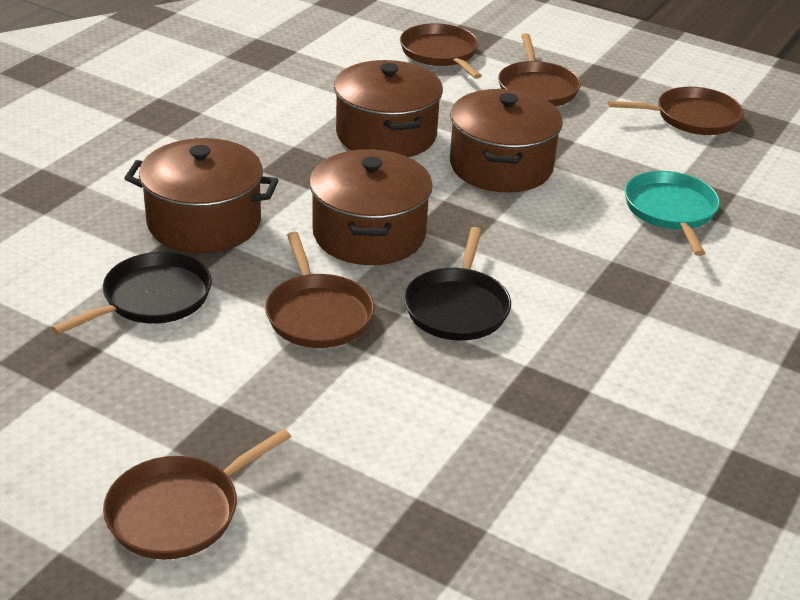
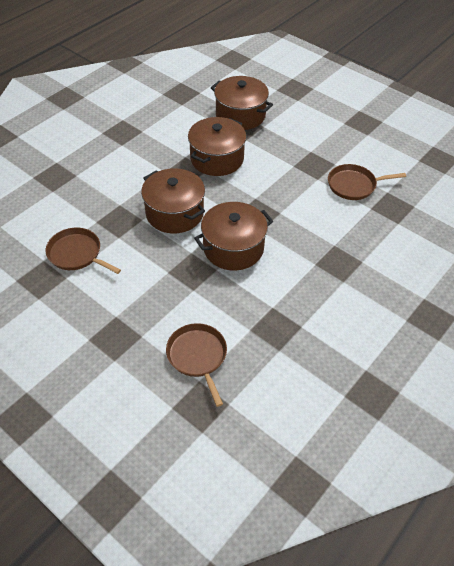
black pan: 2 -> 0
brown pan: 5 -> 3
turquoise pan: 1 -> 0

